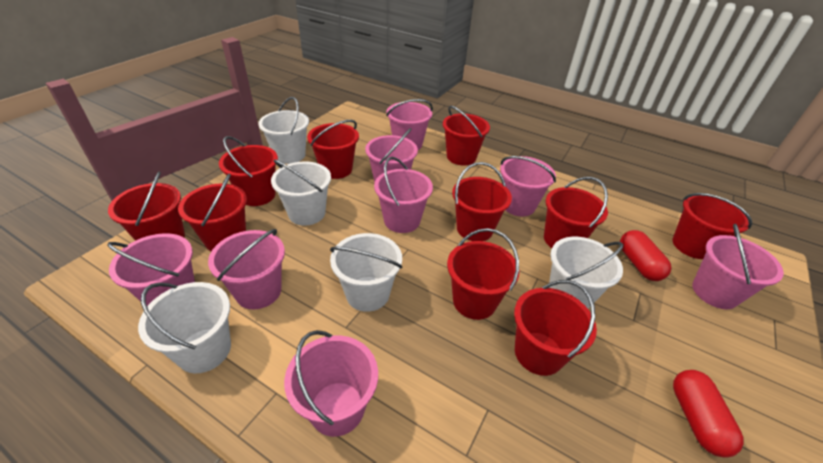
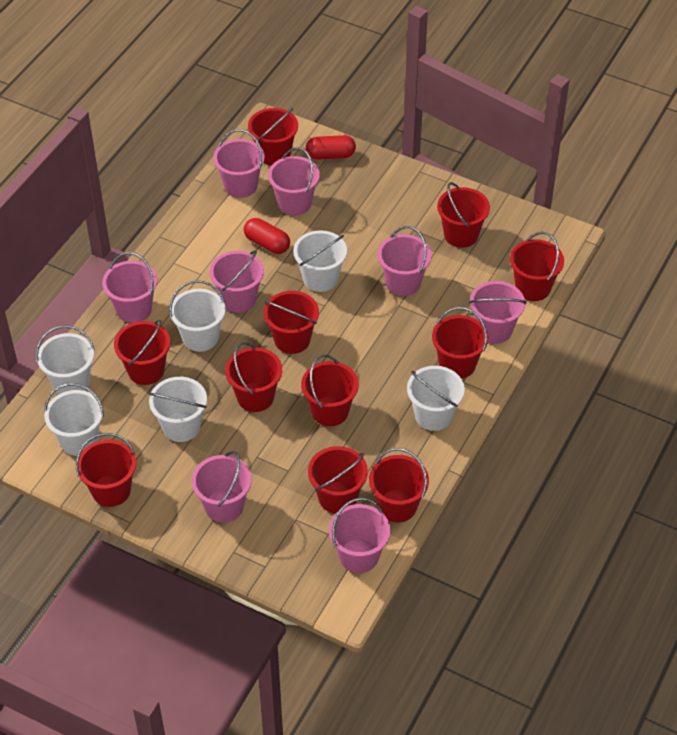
red bucket: 10 -> 11
white bucket: 5 -> 6

